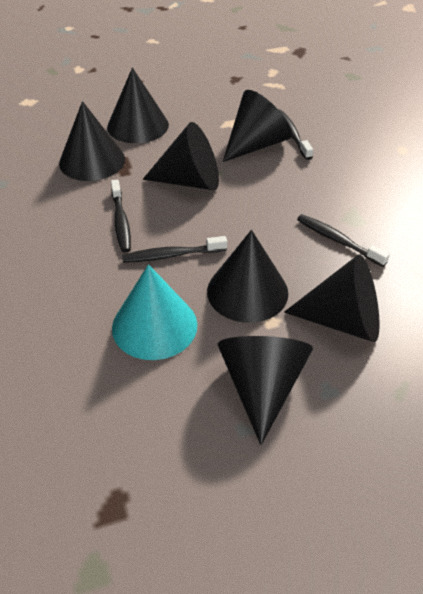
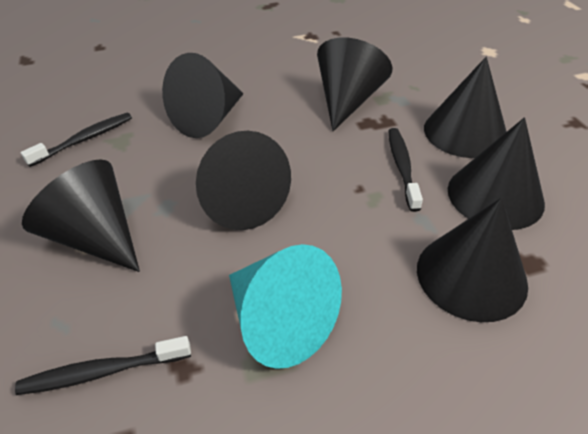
black toothbrush: 4 -> 3

